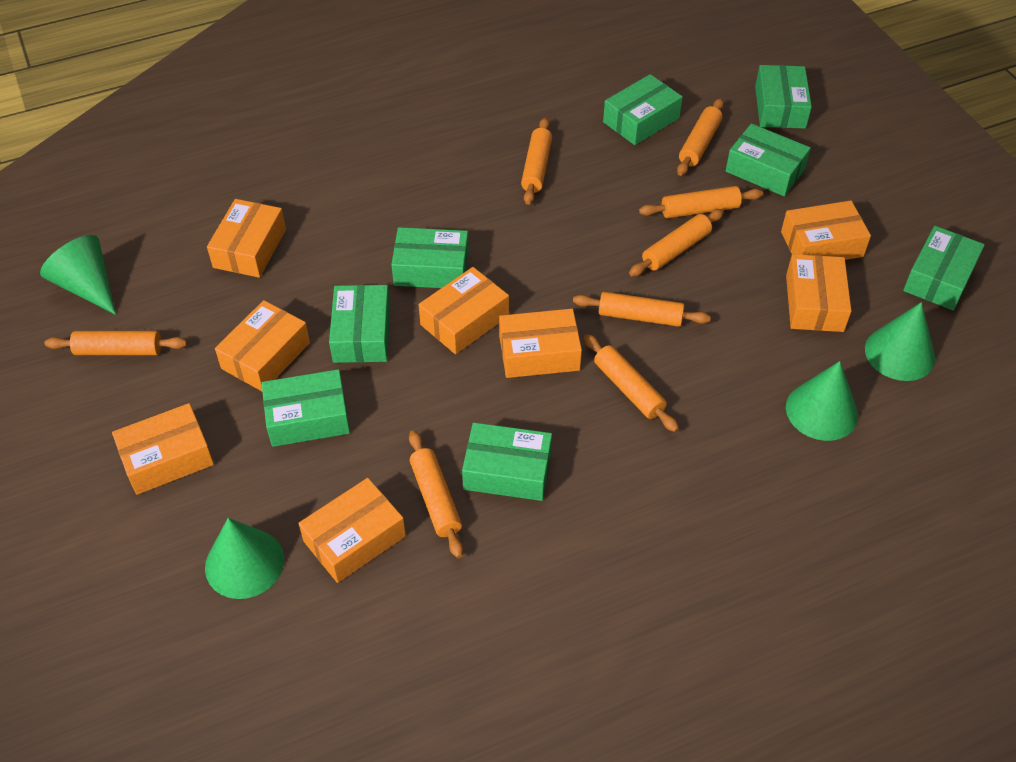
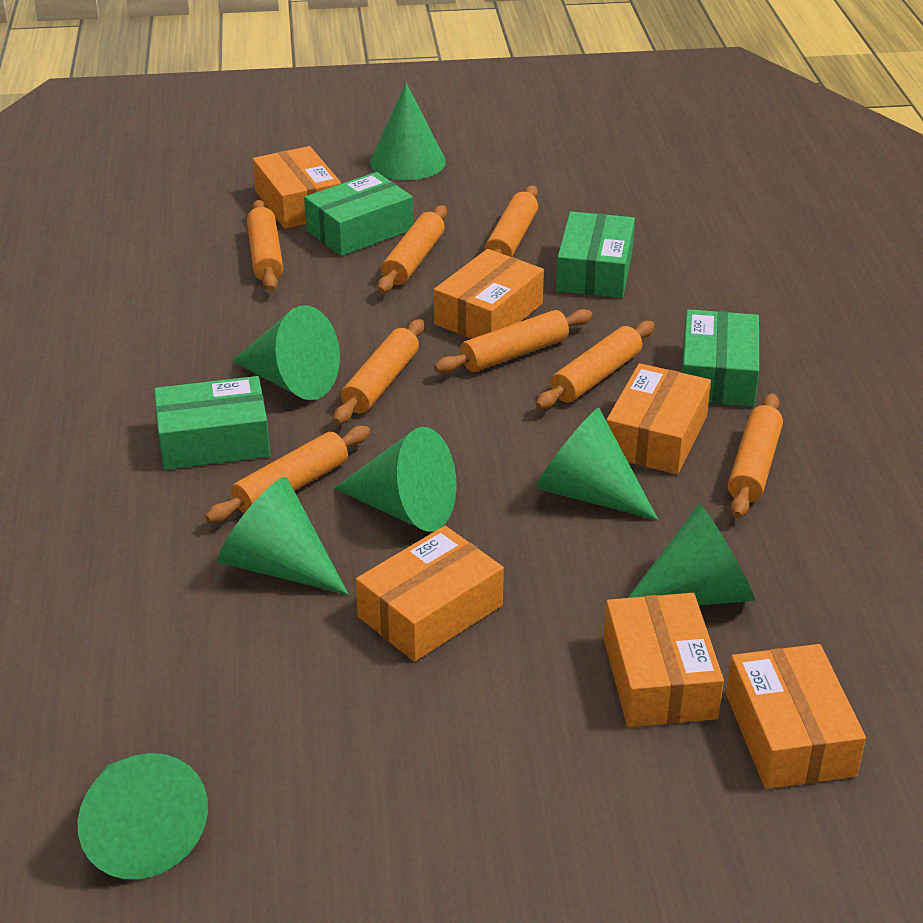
green box: 8 -> 4
green cone: 4 -> 7
orange box: 8 -> 6

